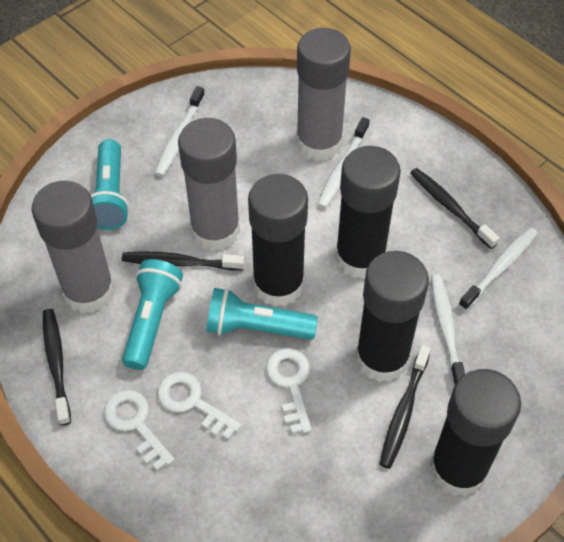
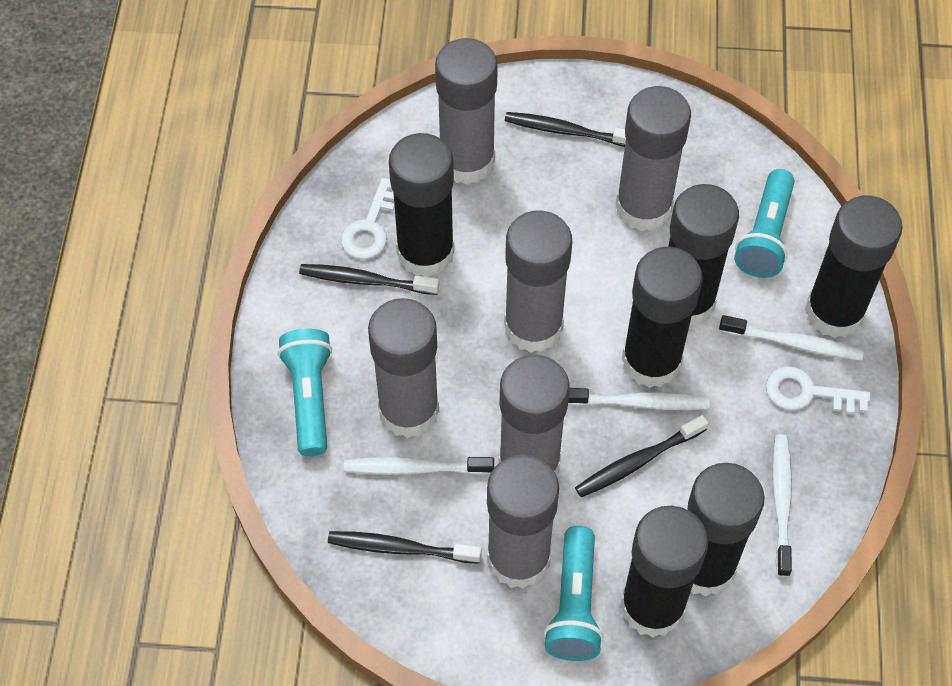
black glue stick: 4 -> 6
grey glue stick: 3 -> 6
white key: 3 -> 2

